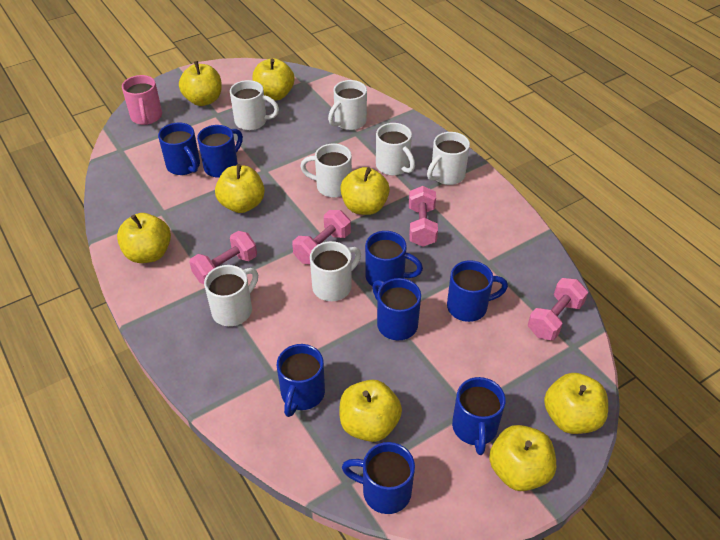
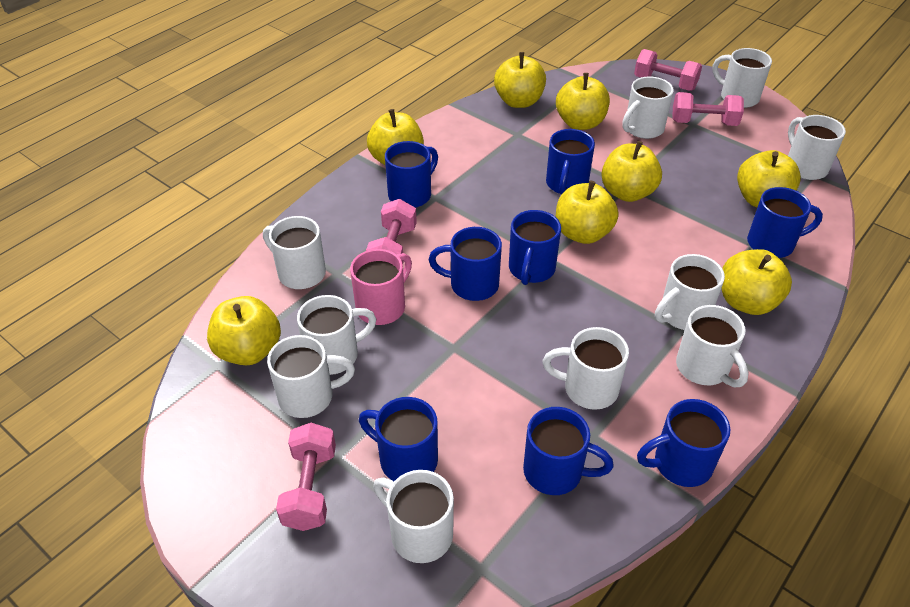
white mug: 7 -> 10

